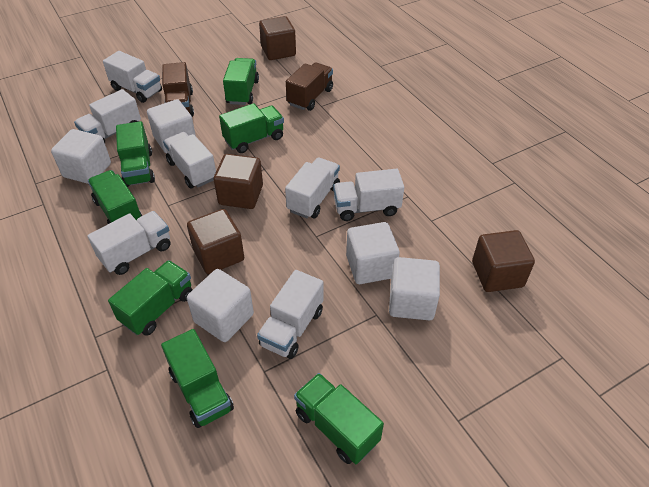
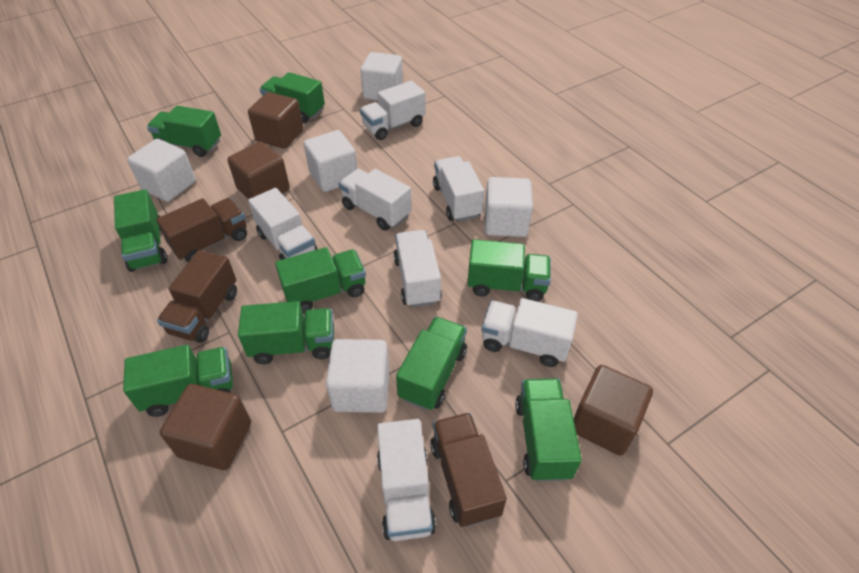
brown truck: 2 -> 3
green truck: 7 -> 9

